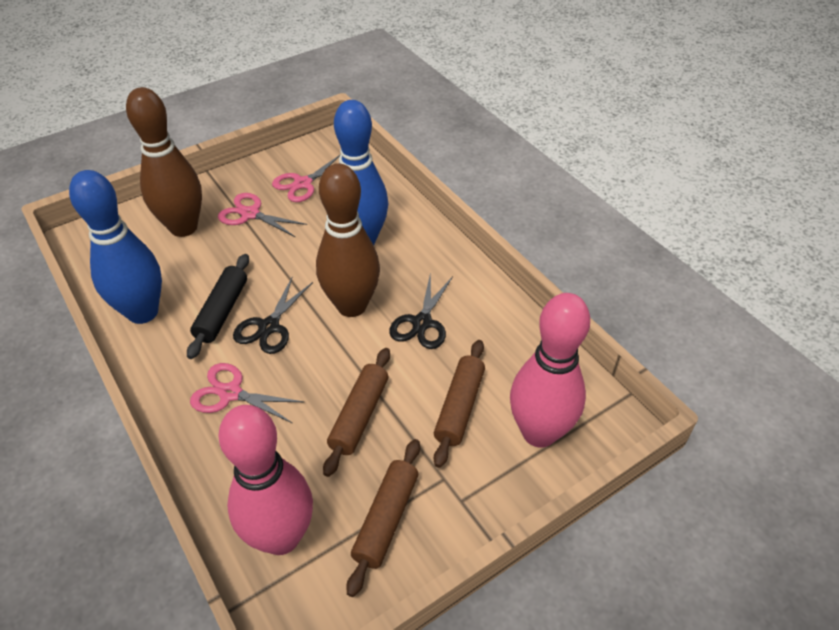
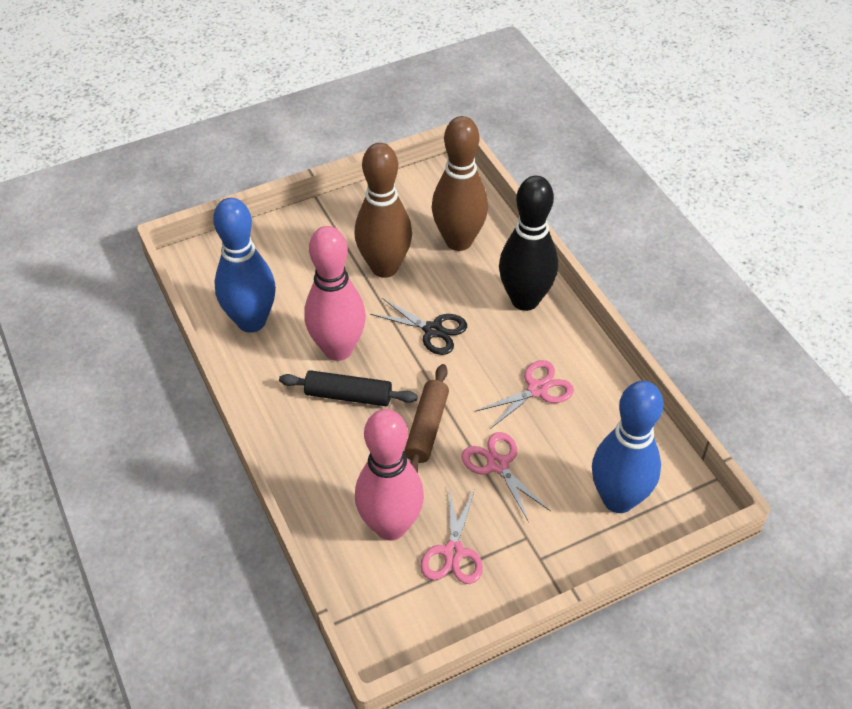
black bowling pin: 0 -> 1
black scissors: 2 -> 1
brown rolling pin: 3 -> 1

